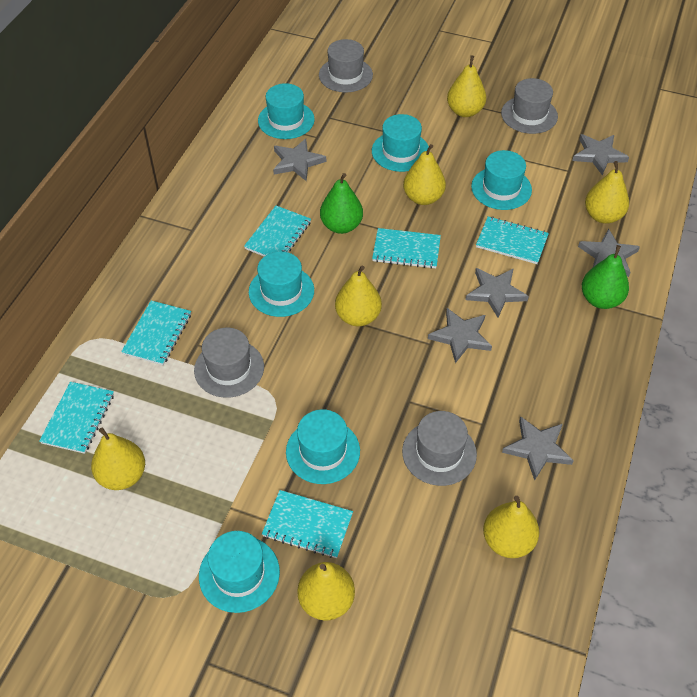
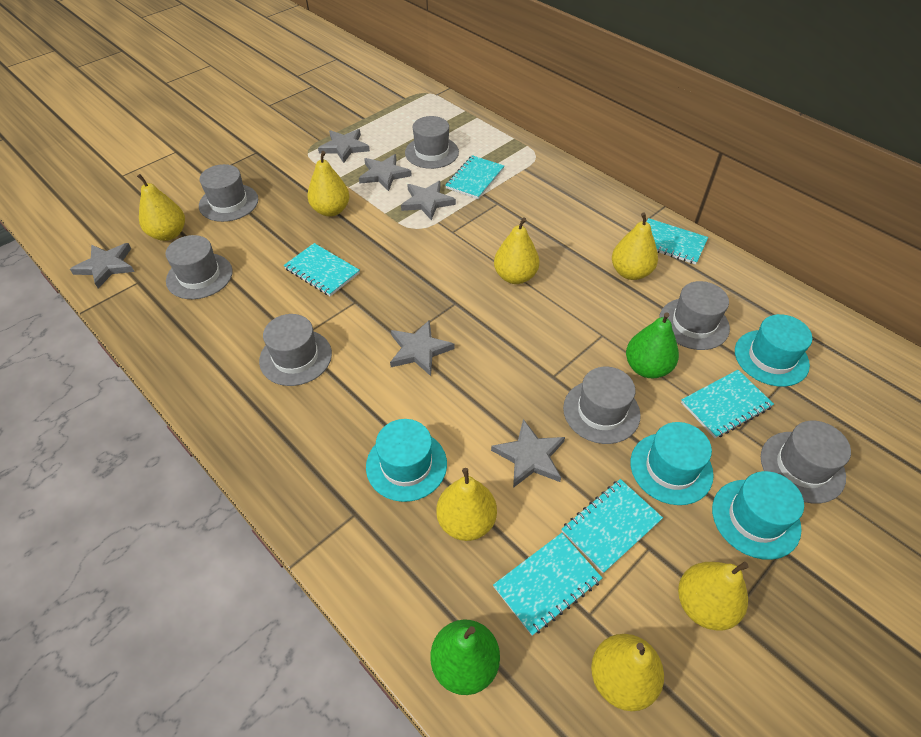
grey hat: 4 -> 7
turquoise hat: 6 -> 4

